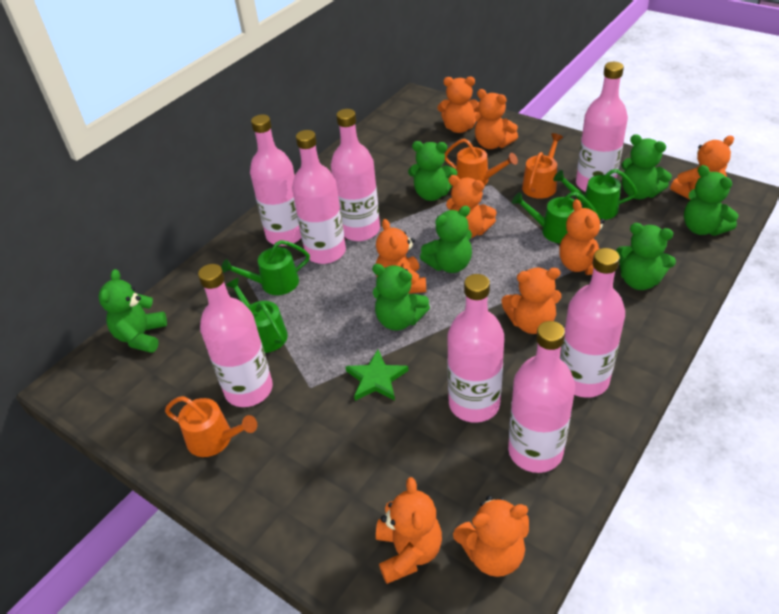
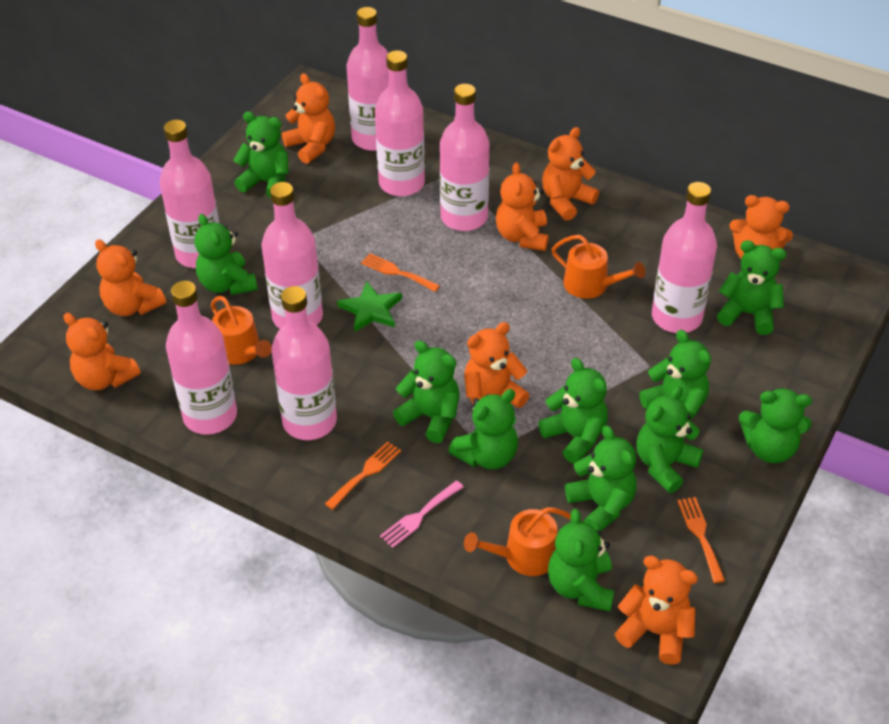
green teddy bear: 7 -> 11
green watering can: 4 -> 0
orange fork: 0 -> 3
orange teddy bear: 9 -> 8
pink fork: 0 -> 1

